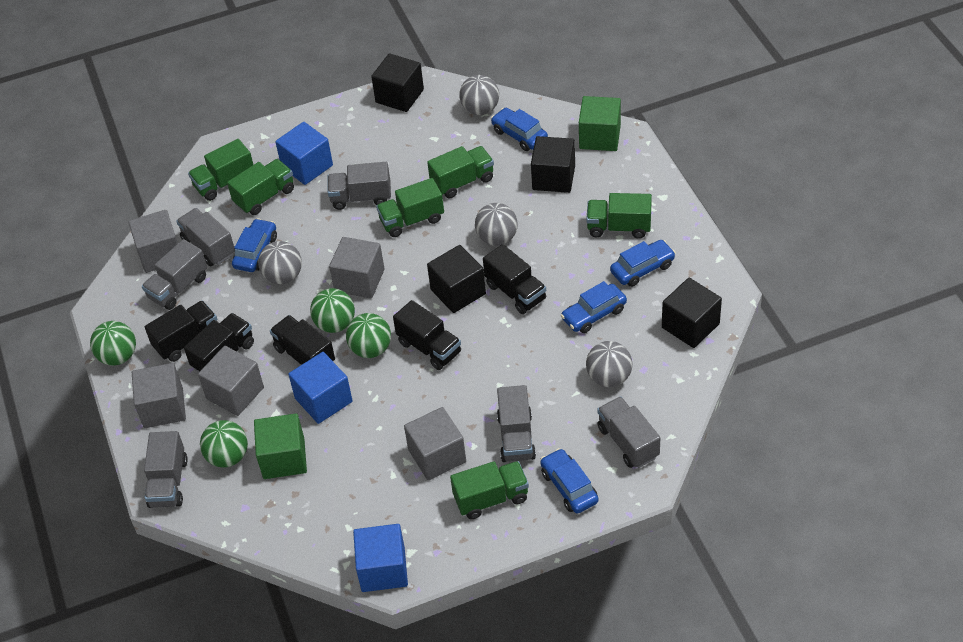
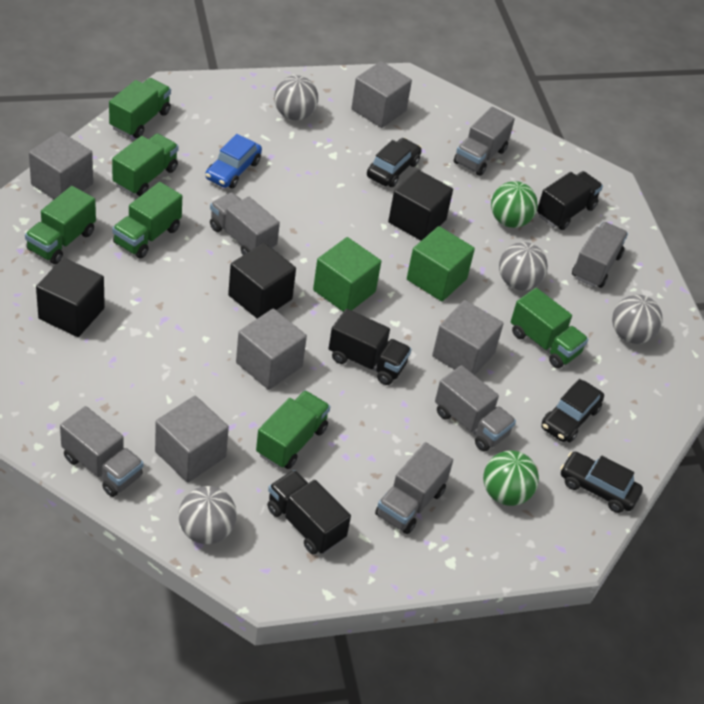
black car: 0 -> 3
black cube: 4 -> 3
black truck: 5 -> 3
blue car: 5 -> 1
blue cube: 3 -> 0
green ball: 4 -> 2

